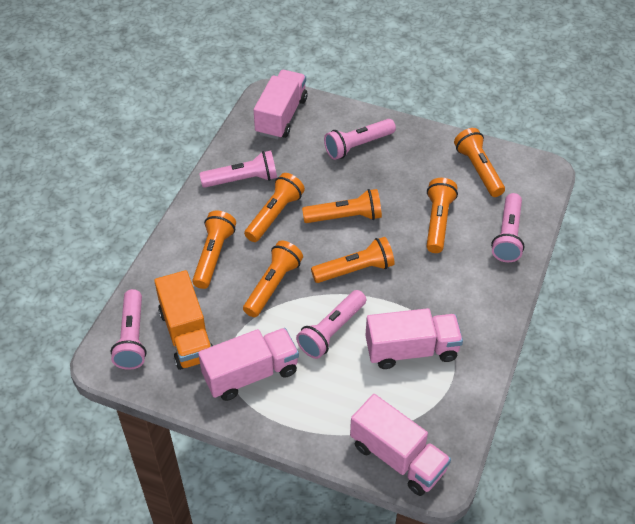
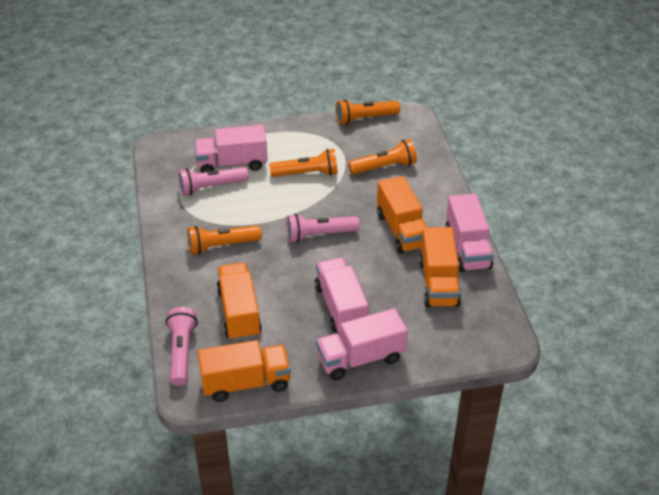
orange flashlight: 7 -> 4
orange truck: 1 -> 4
pink flashlight: 5 -> 3

